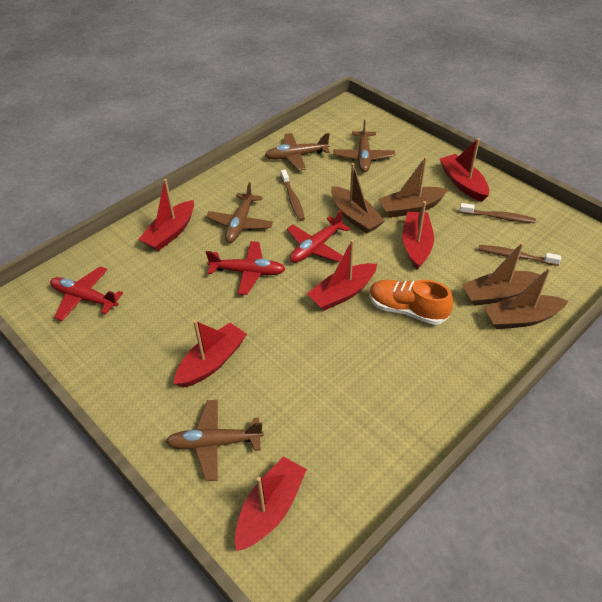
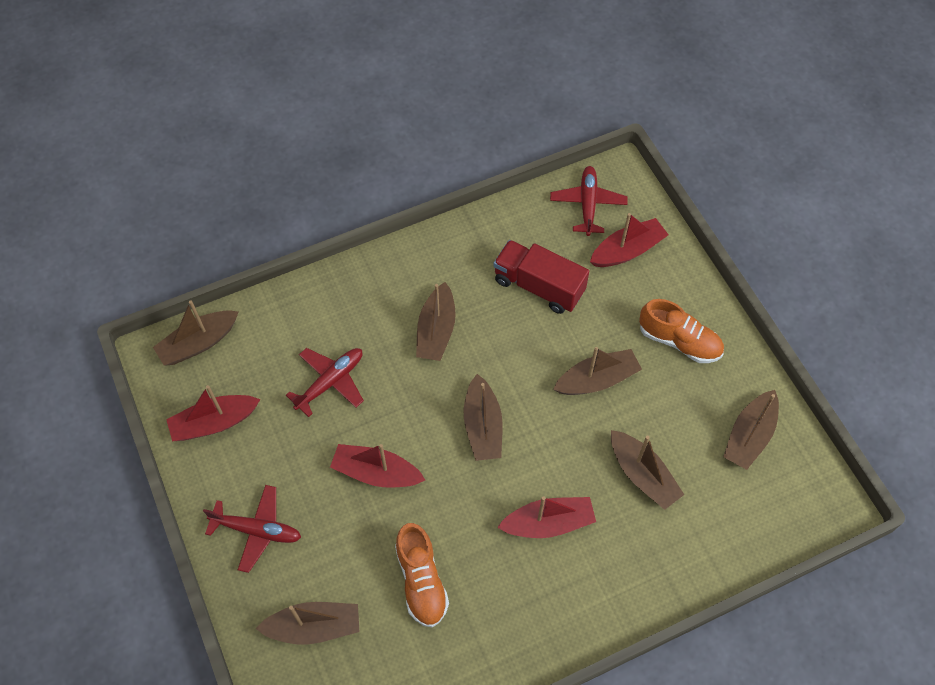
brown boat: 4 -> 7
brown plane: 4 -> 0
brown toothbrush: 3 -> 0
orange shoe: 1 -> 2
red boat: 6 -> 4
red truck: 0 -> 1

